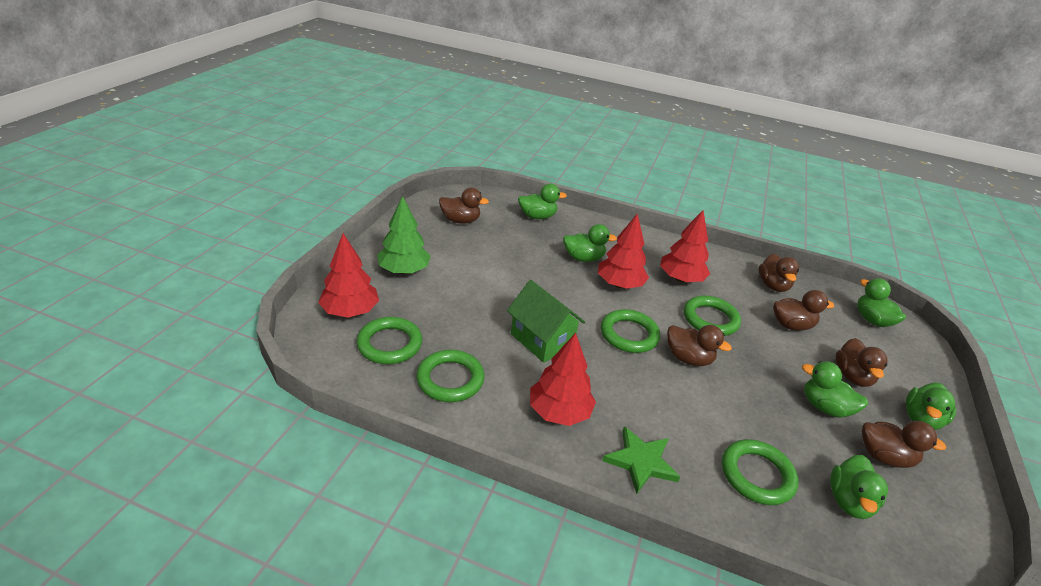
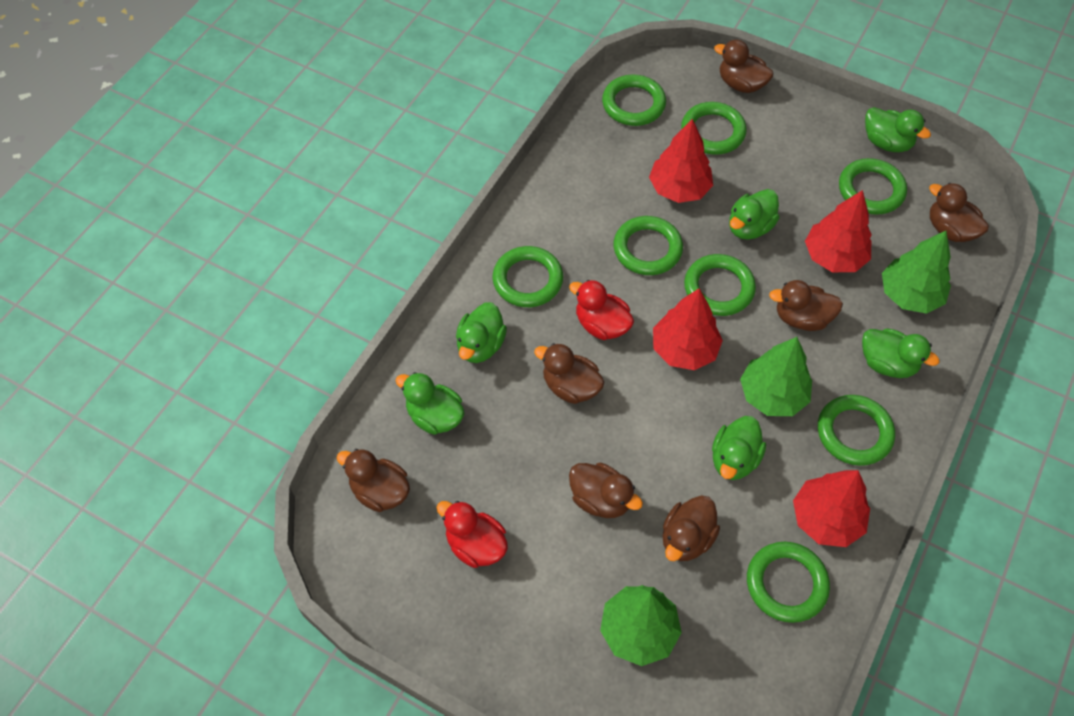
brown duck: 6 -> 7
green house: 1 -> 0
green ring: 5 -> 8
green star: 1 -> 0
green tree: 1 -> 3
red duck: 0 -> 2

